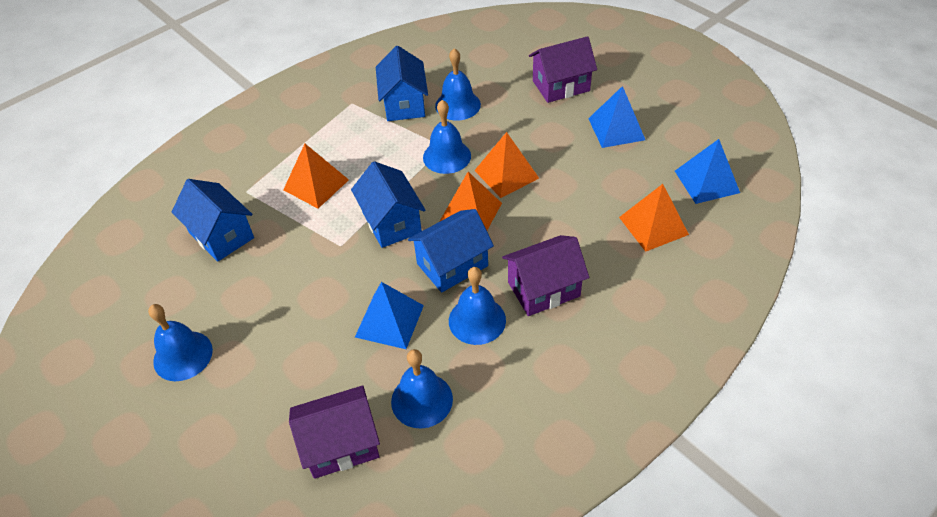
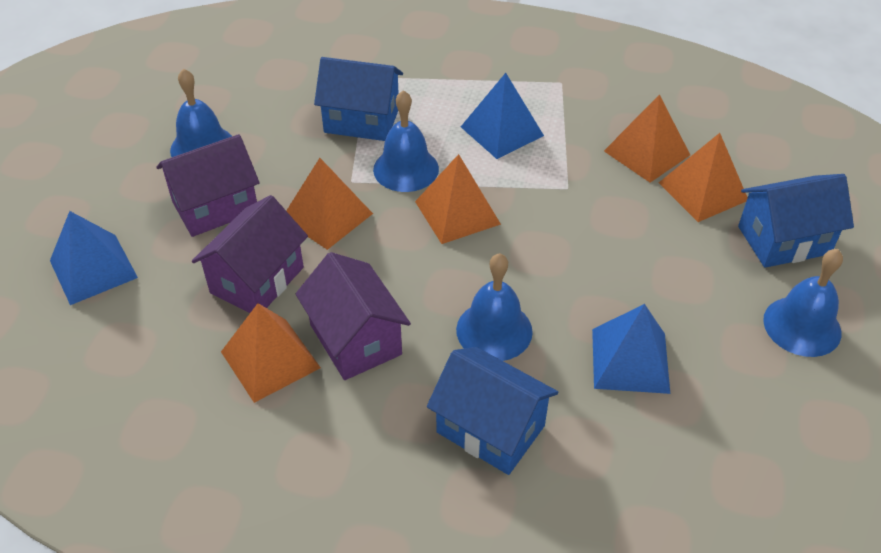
blue bell: 5 -> 4
blue house: 4 -> 3
orange pyramid: 4 -> 5

